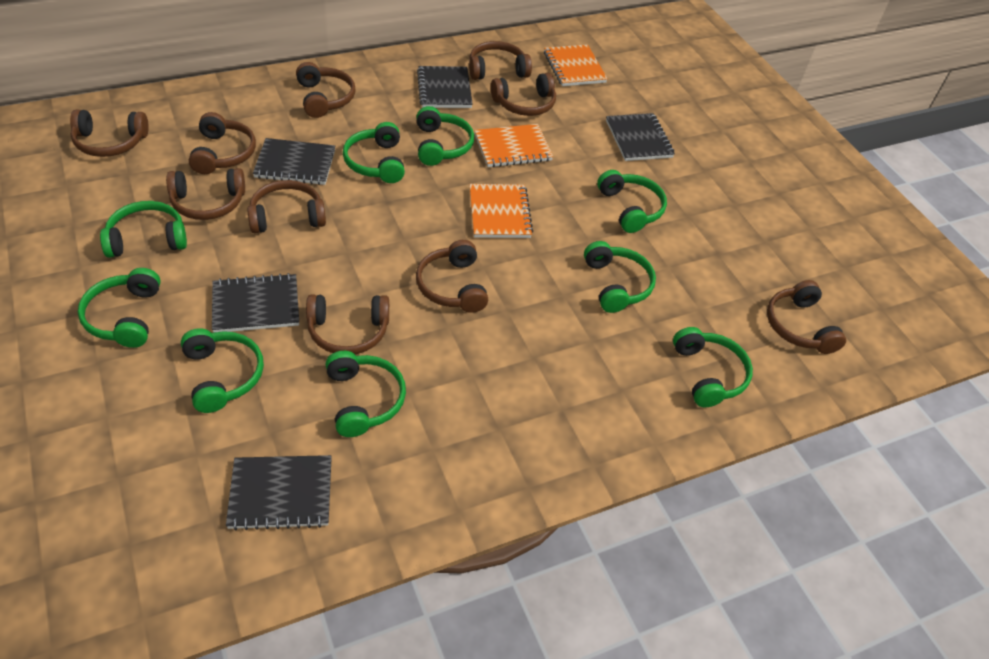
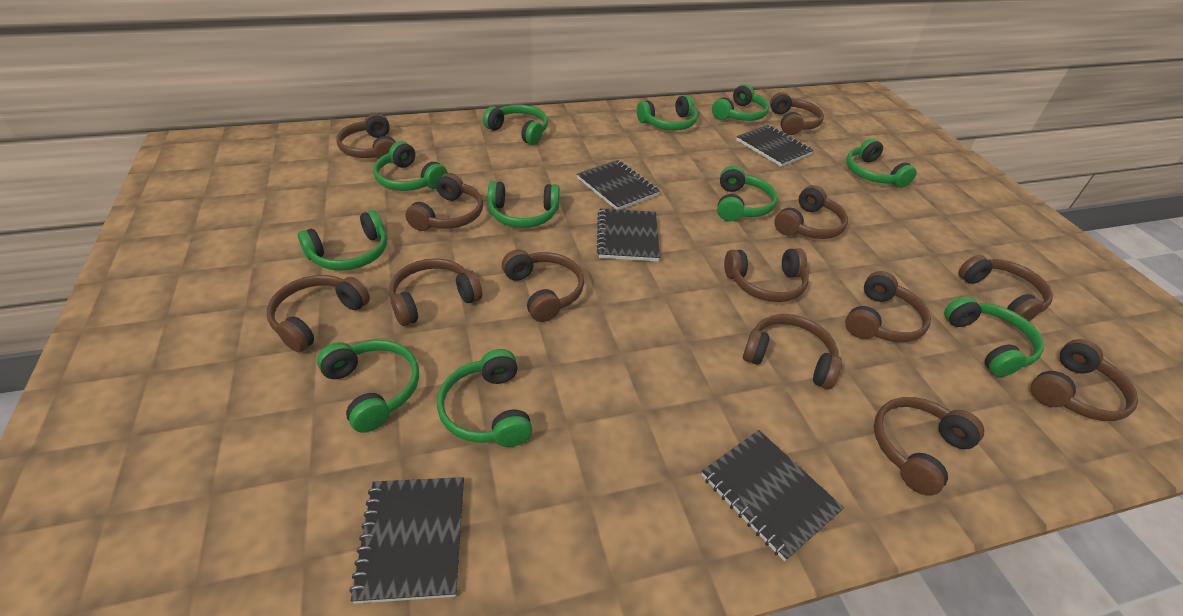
brown headphones: 10 -> 13
green headphones: 9 -> 11
orange notebook: 3 -> 0

